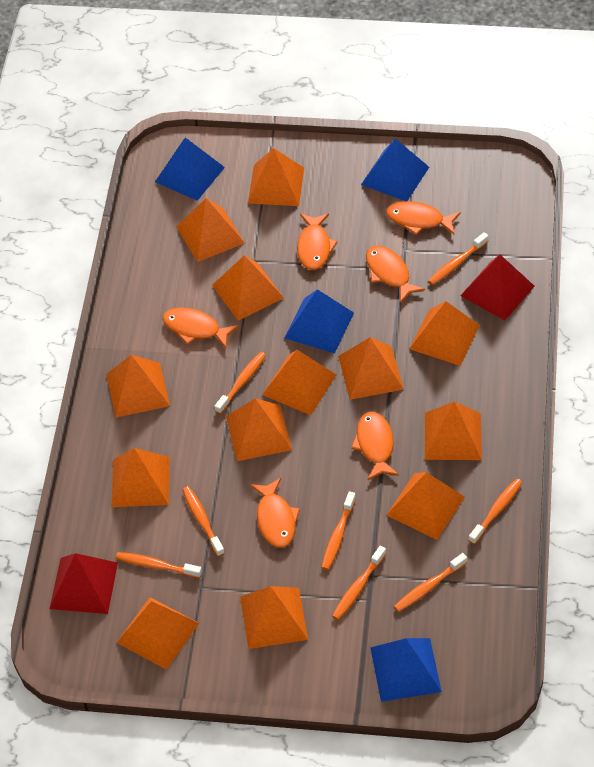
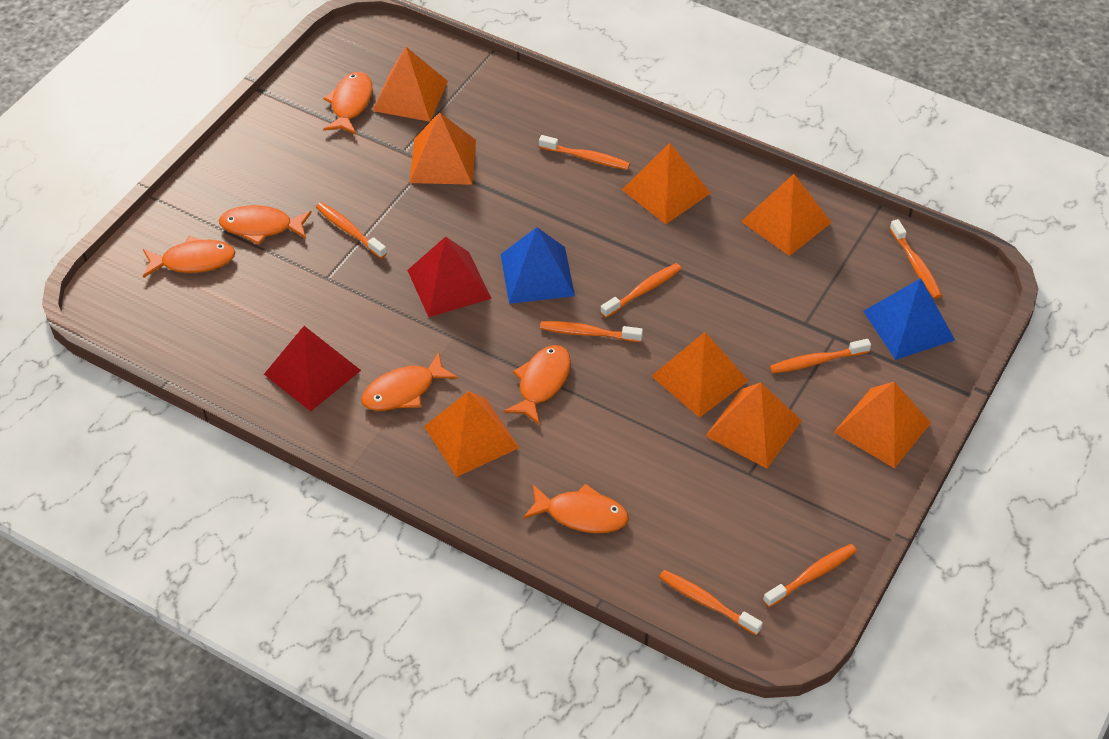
blue pyramid: 4 -> 2
orange pyramid: 13 -> 8

